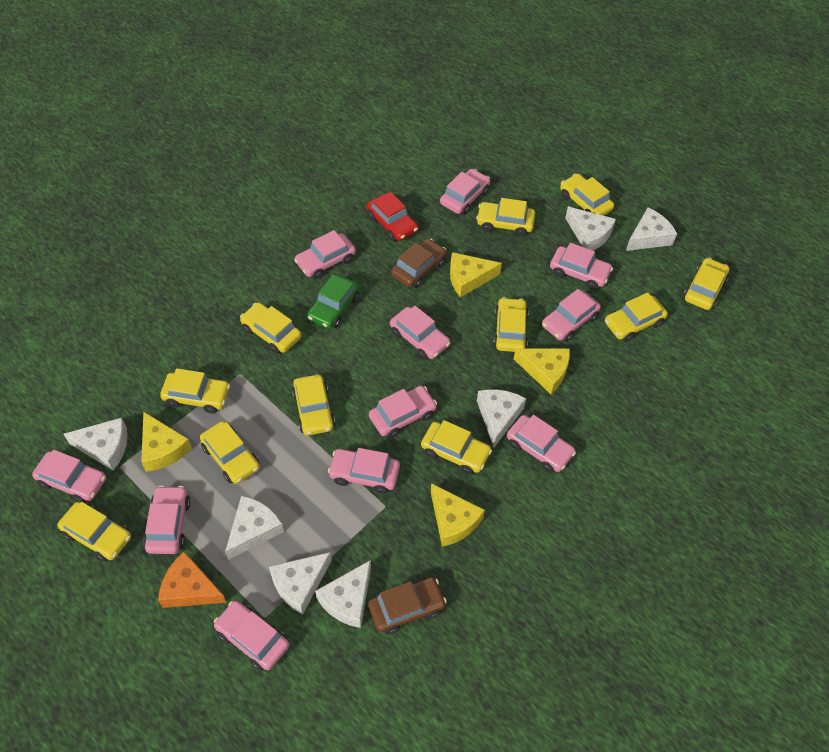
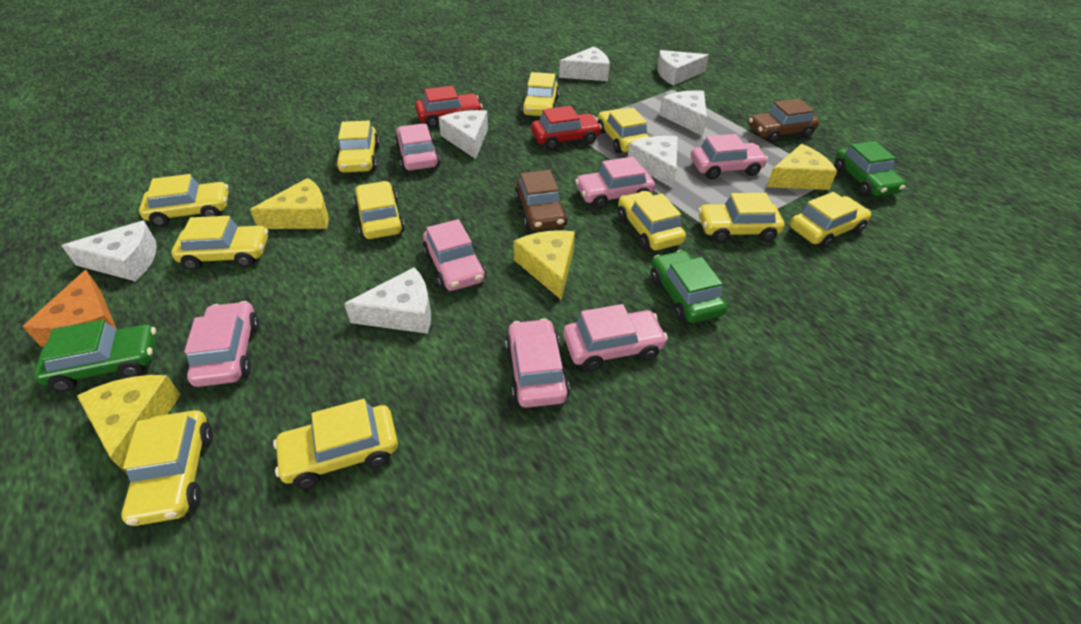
green car: 1 -> 3
pink car: 11 -> 7
red car: 1 -> 2

